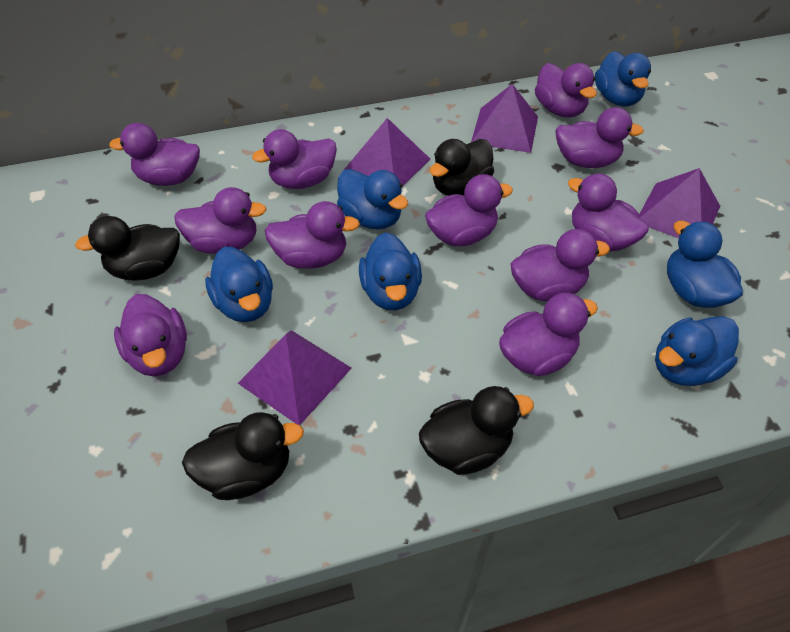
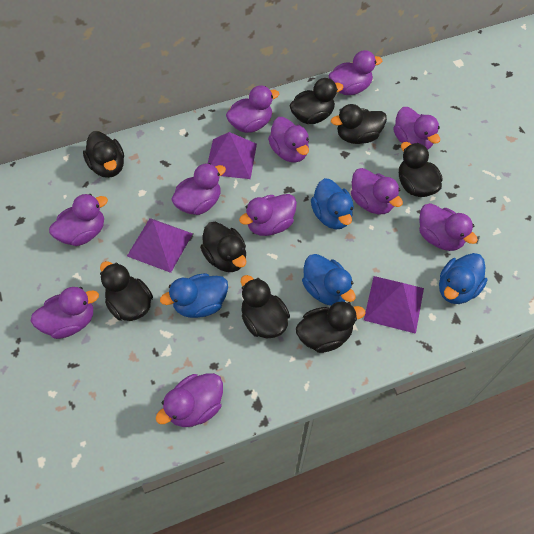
black duck: 4 -> 8
blue duck: 6 -> 4
purple pyramid: 4 -> 3

